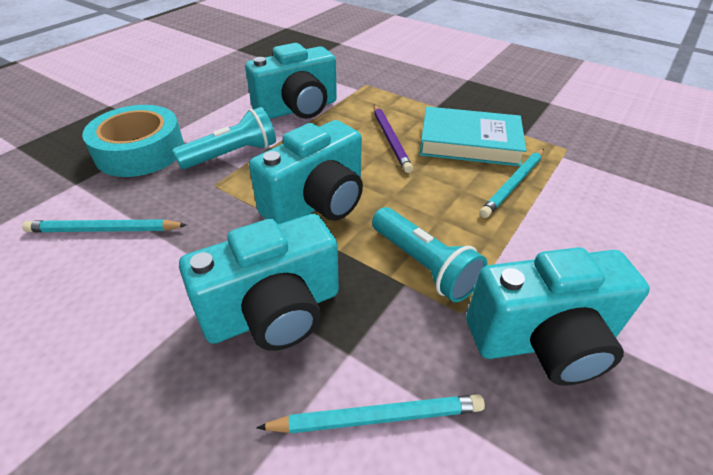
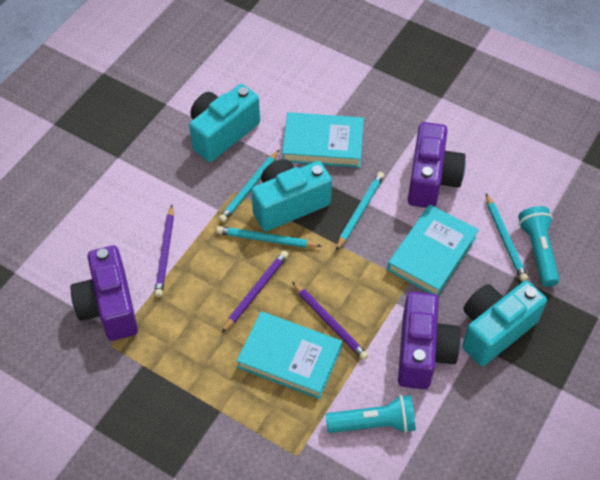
purple camera: 0 -> 3
purple pencil: 1 -> 3
turquoise book: 1 -> 3
turquoise camera: 4 -> 3
turquoise pencil: 3 -> 4
turquoise tape: 1 -> 0

